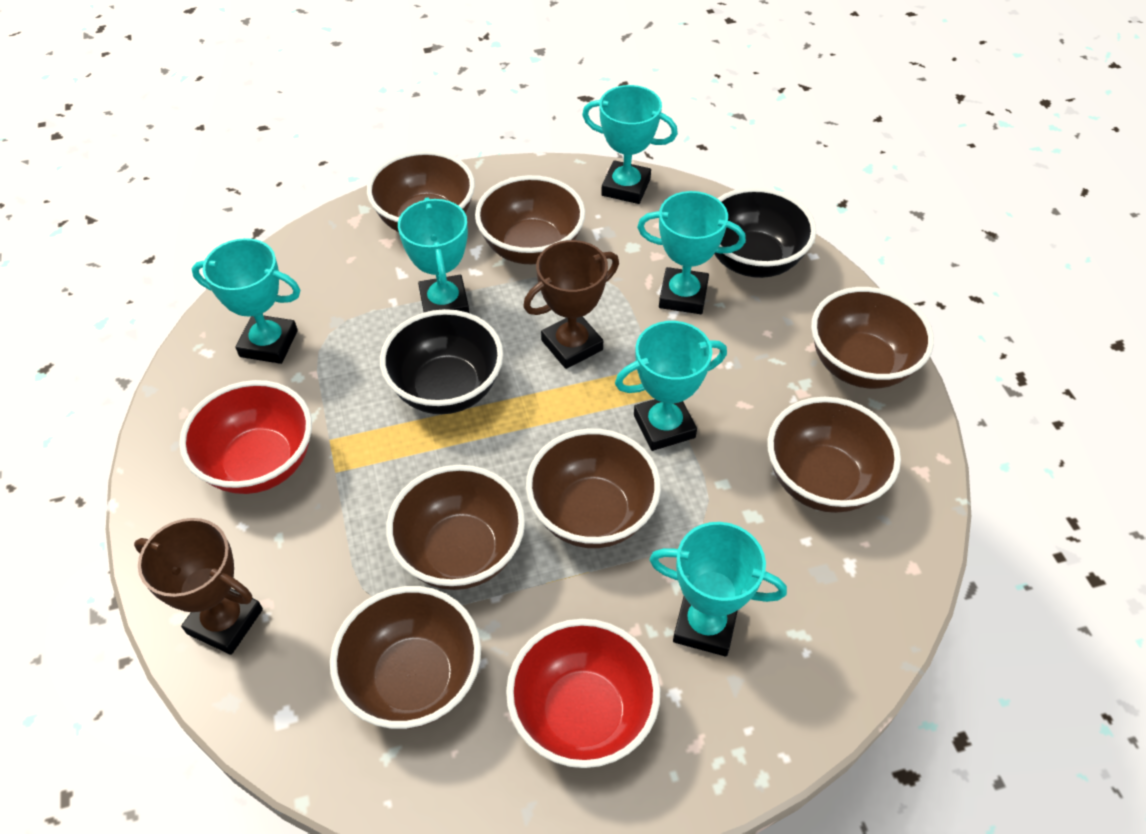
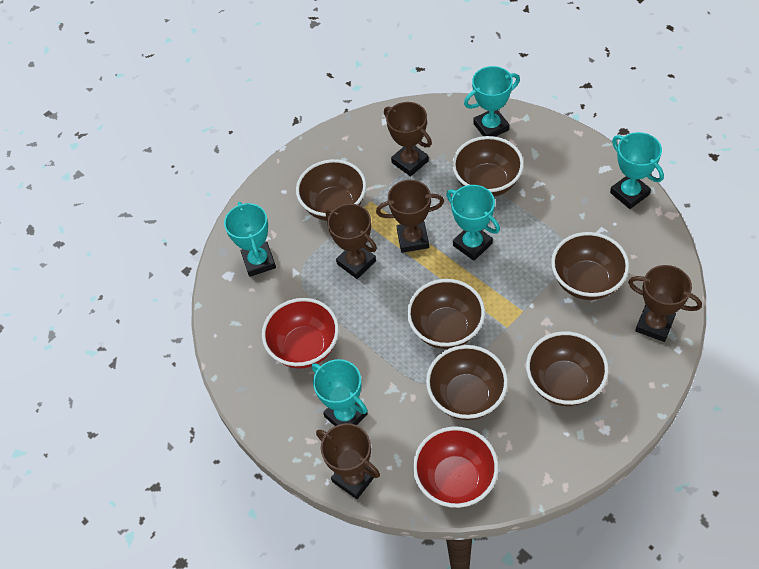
black bowl: 2 -> 0
brown bowl: 7 -> 6
brown trophy: 2 -> 5
turquoise trophy: 6 -> 5

